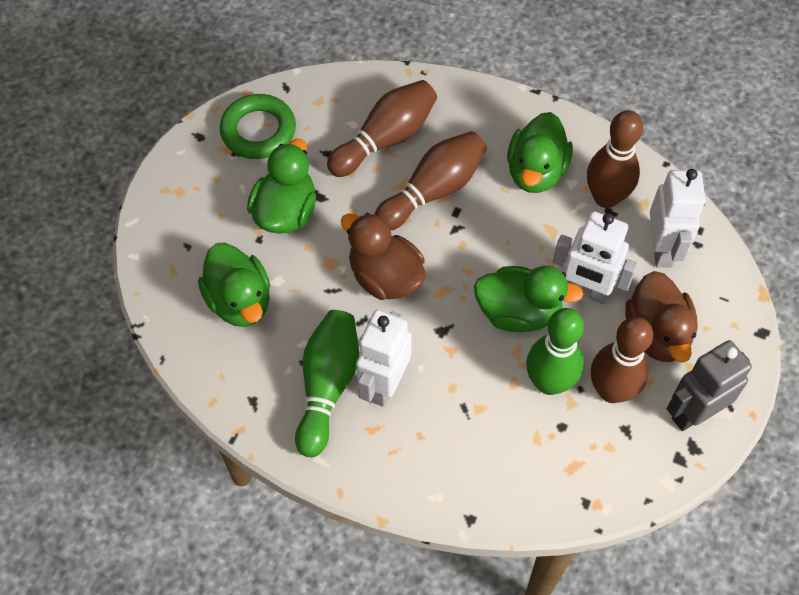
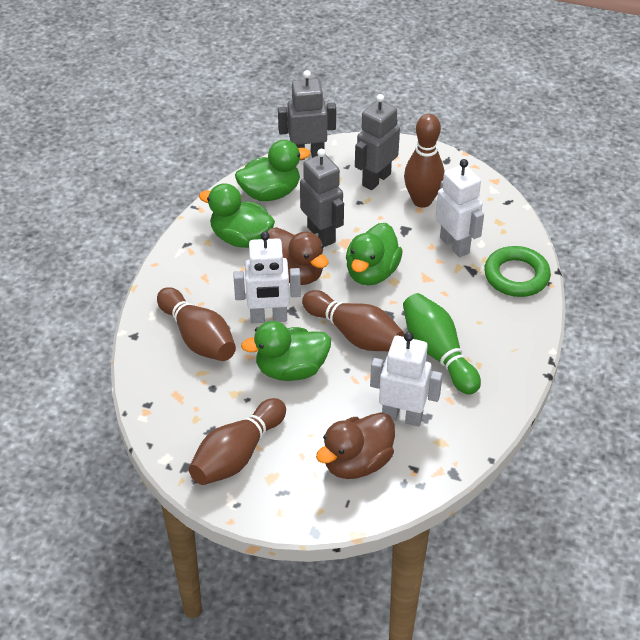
green bowling pin: 2 -> 1
grey robot: 1 -> 3

